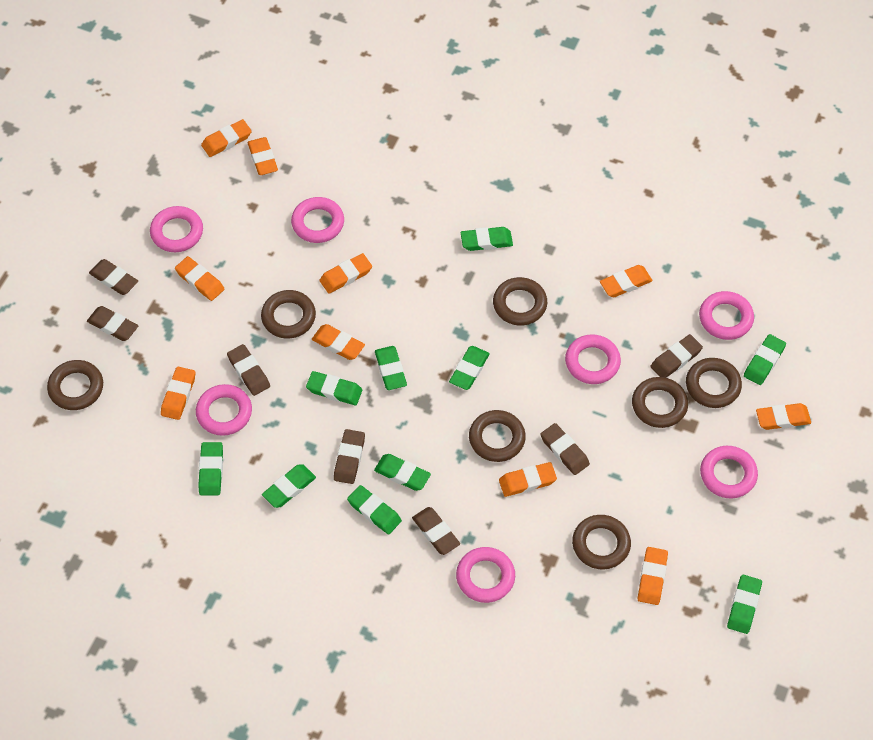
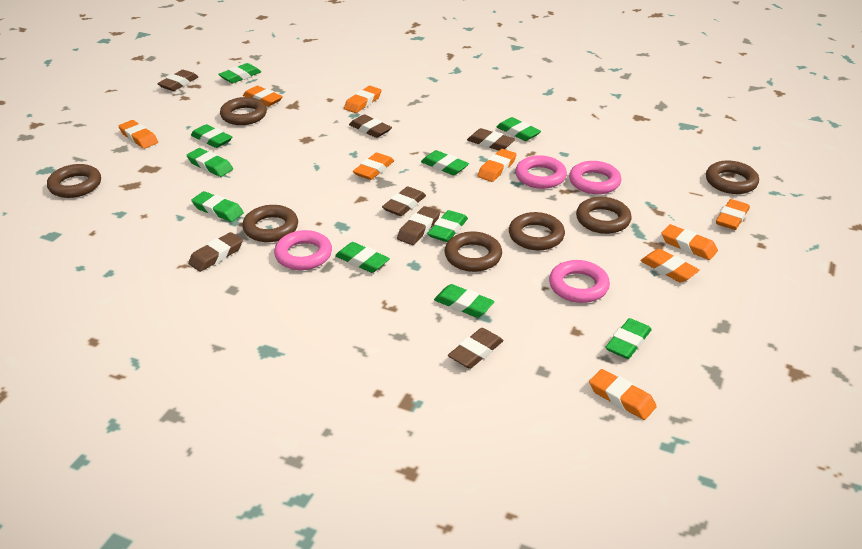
orange eraser: 10 -> 9
pink ring: 7 -> 4

